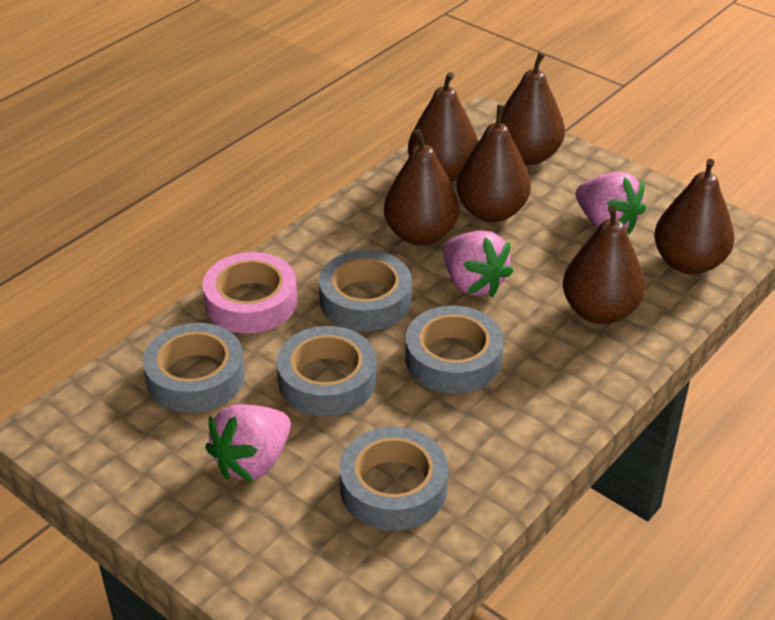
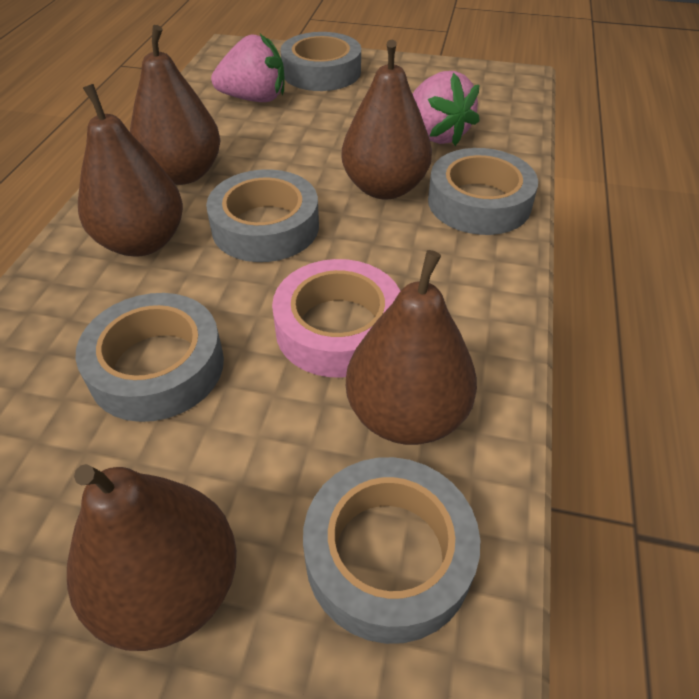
brown pear: 6 -> 5
pink strawberry: 3 -> 2

